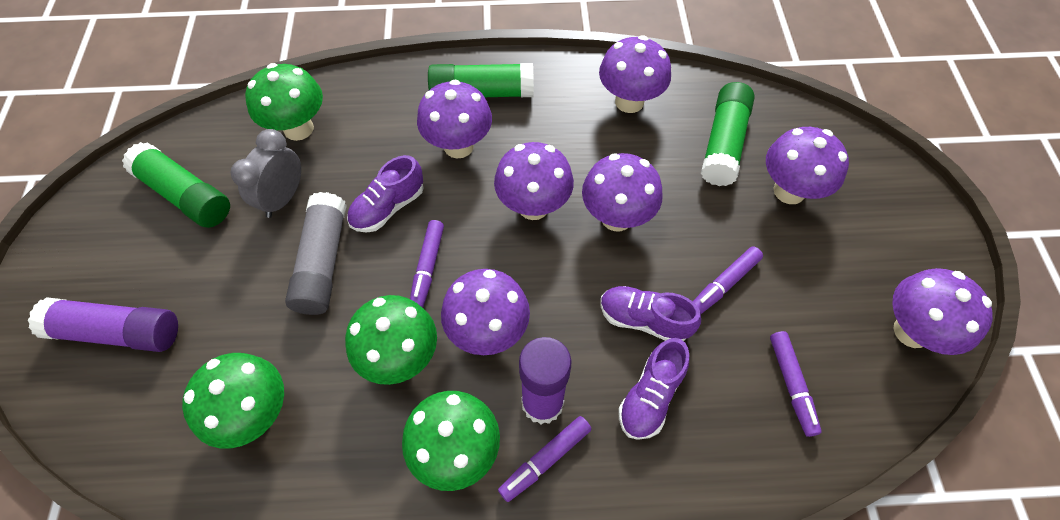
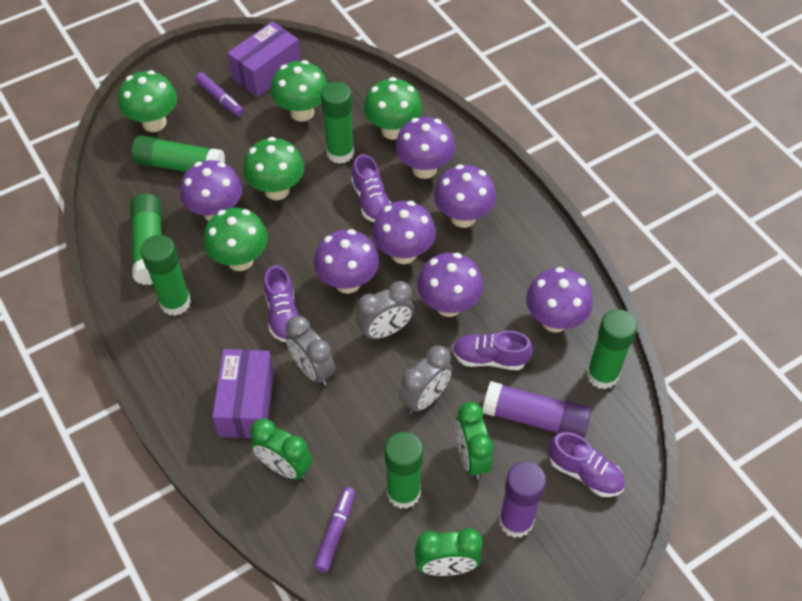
green clock: 0 -> 3
green glue stick: 3 -> 6
green mushroom: 4 -> 5
grey clock: 1 -> 3
grey glue stick: 1 -> 0
purple box: 0 -> 2
purple marker: 4 -> 2
purple shoe: 3 -> 4

